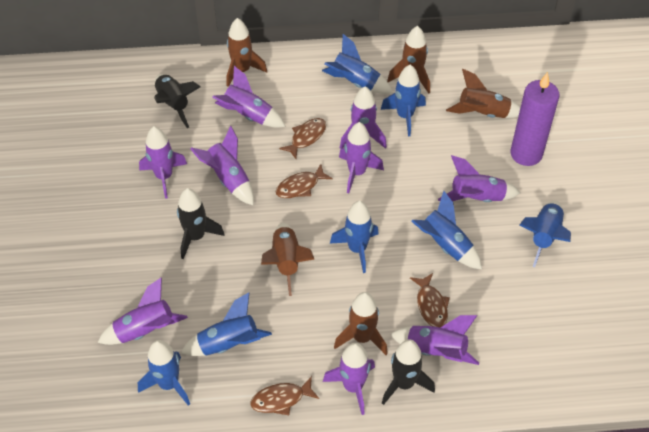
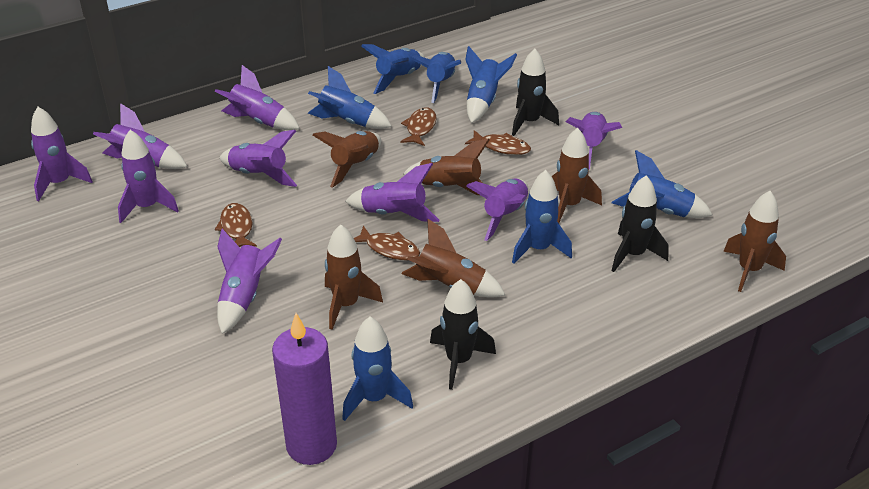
brown rocket: 5 -> 6

